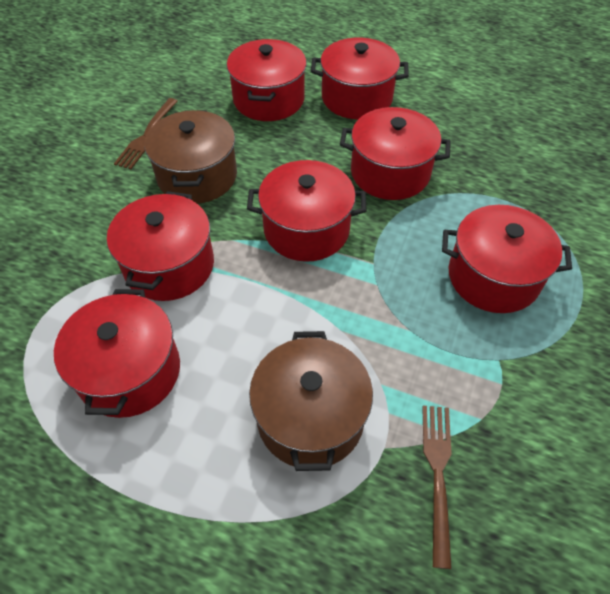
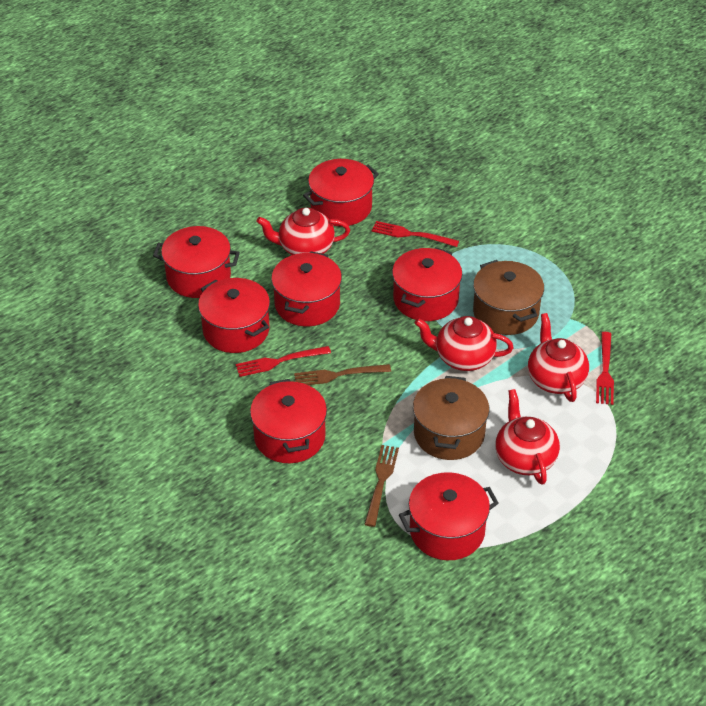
red fork: 0 -> 3
red teapot: 0 -> 4

